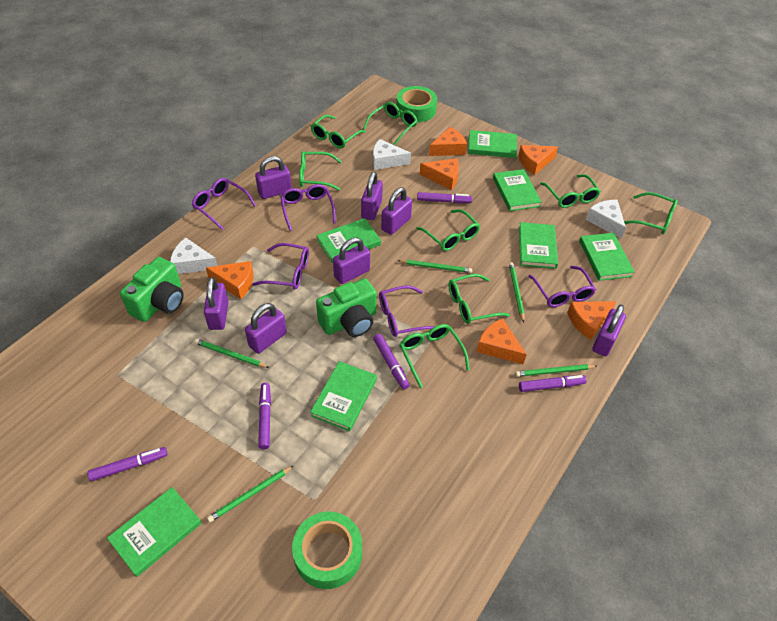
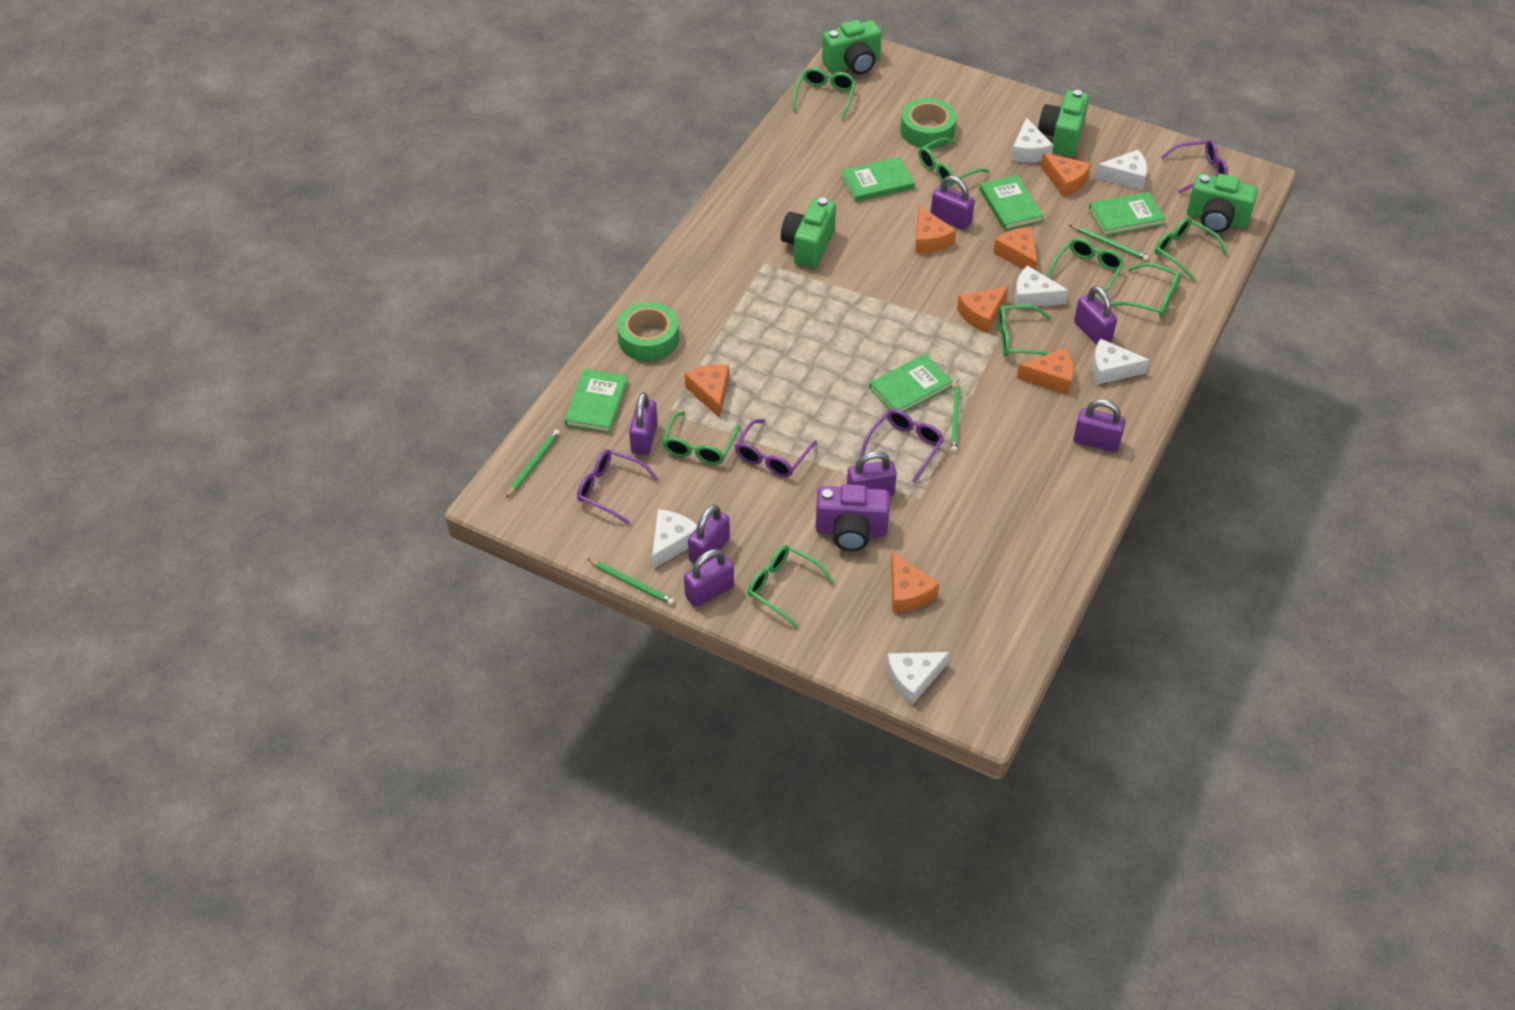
green book: 7 -> 5
green camera: 2 -> 4
green pencil: 5 -> 4
orange cheese: 6 -> 7
purple camera: 0 -> 1
purple glasses: 5 -> 4
purple marker: 5 -> 0
white cheese: 3 -> 6

